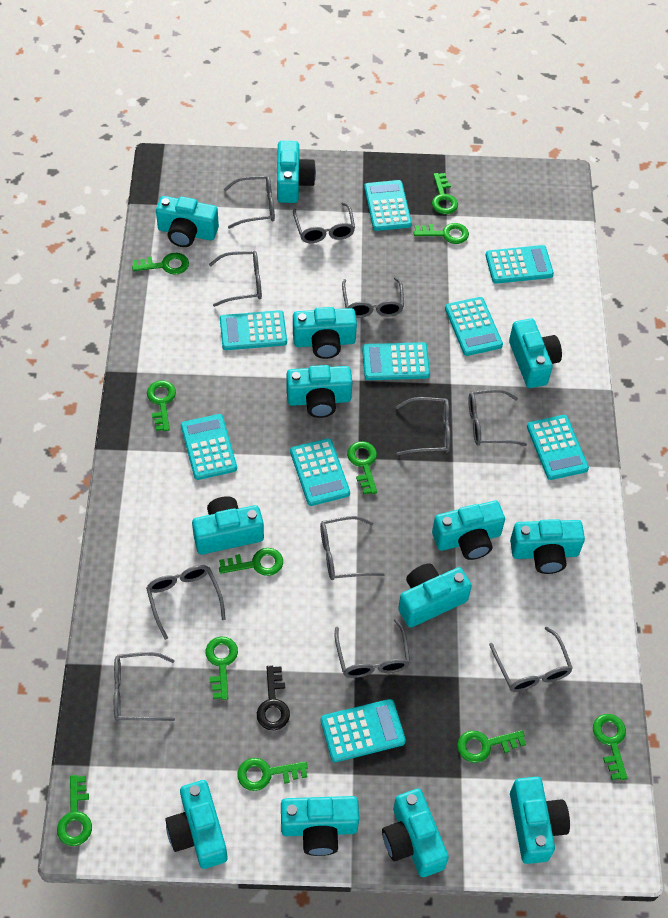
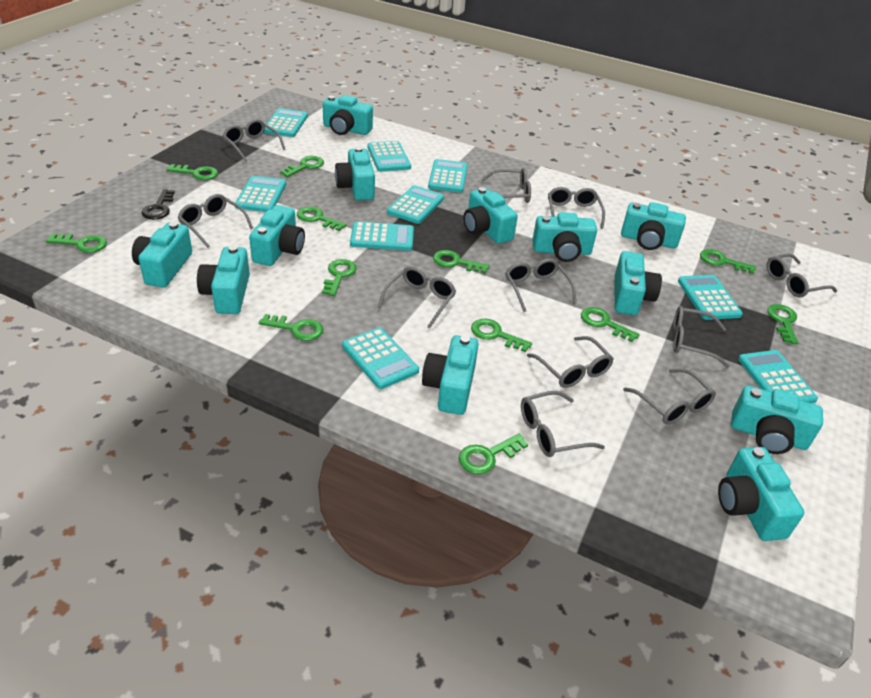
green key: 11 -> 12
turquoise camera: 13 -> 12

